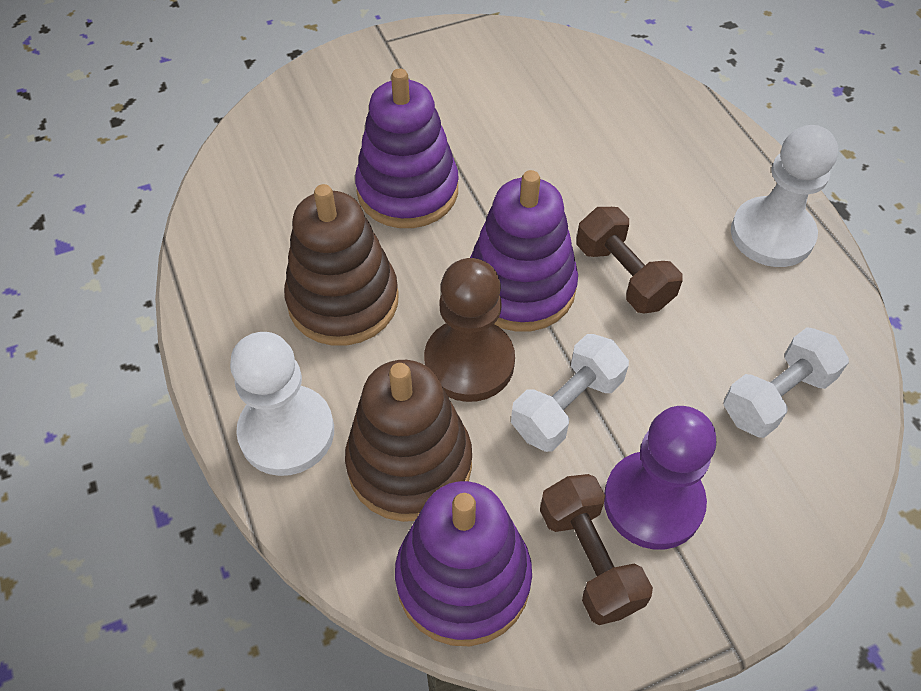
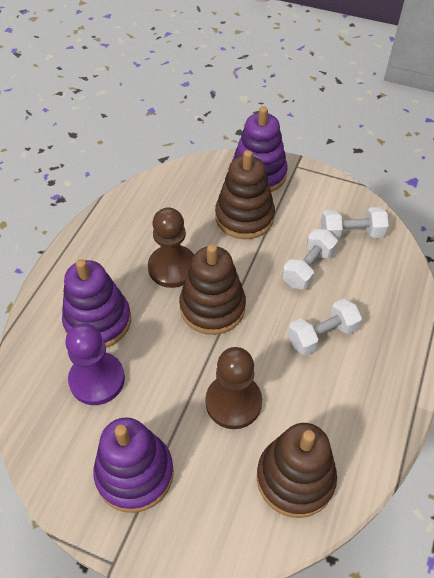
brown dumbbell: 2 -> 0
brown pawn: 1 -> 2
brown stacking toy: 2 -> 3
white dumbbell: 2 -> 3
white pawn: 2 -> 0

